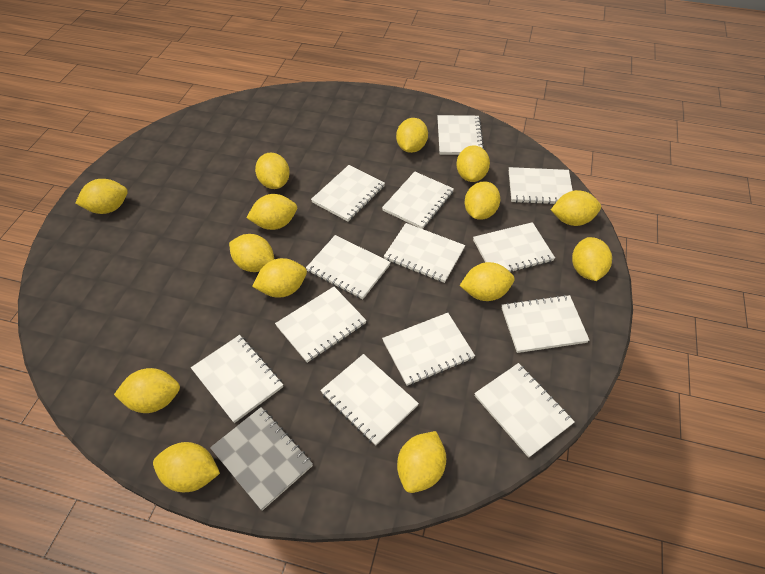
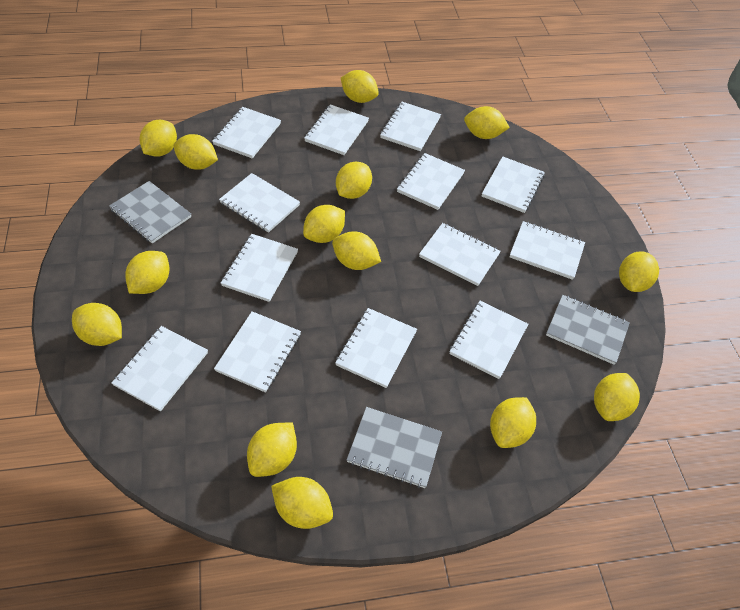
grey notebook: 1 -> 3

